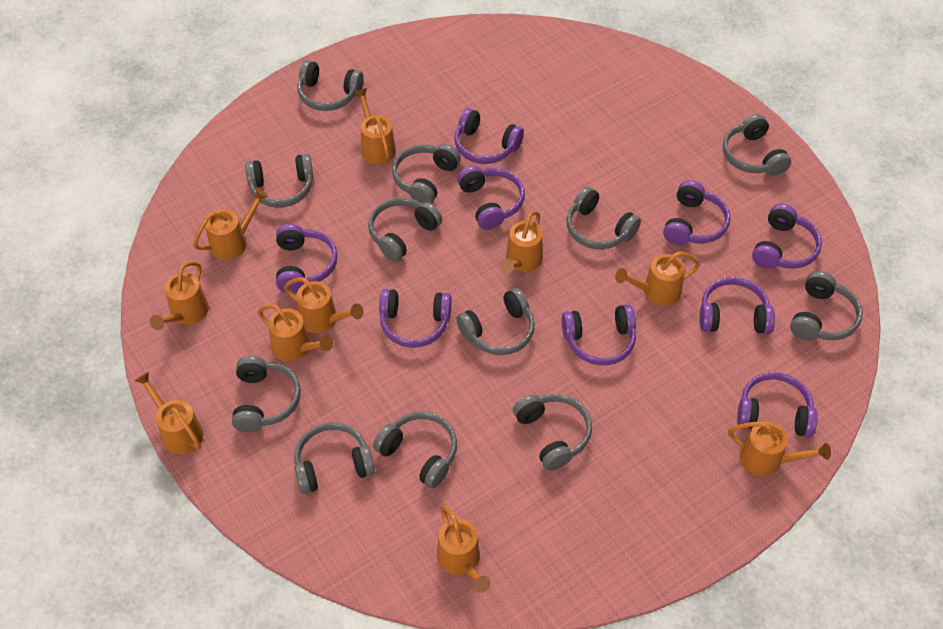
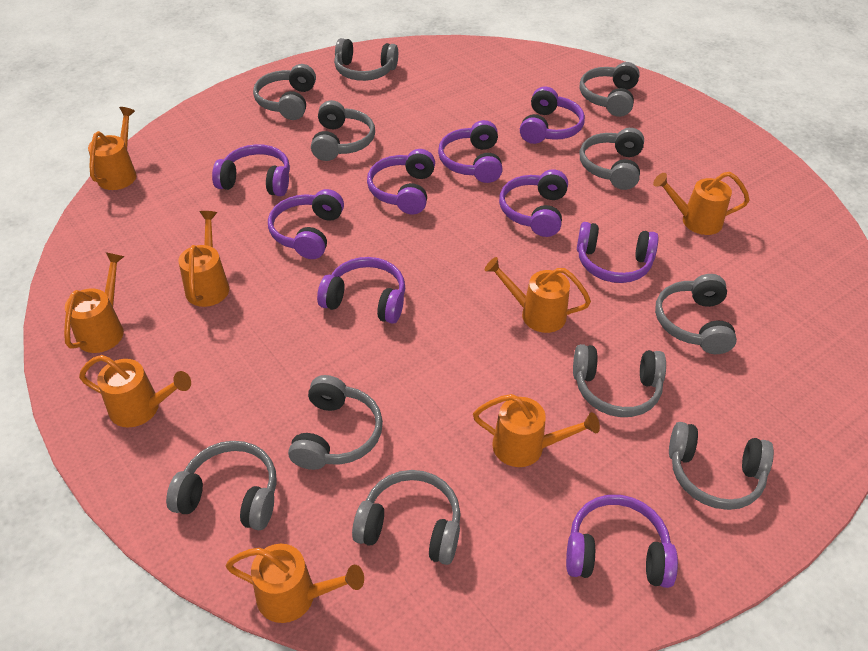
grey headphones: 12 -> 11
orange watering can: 10 -> 8

